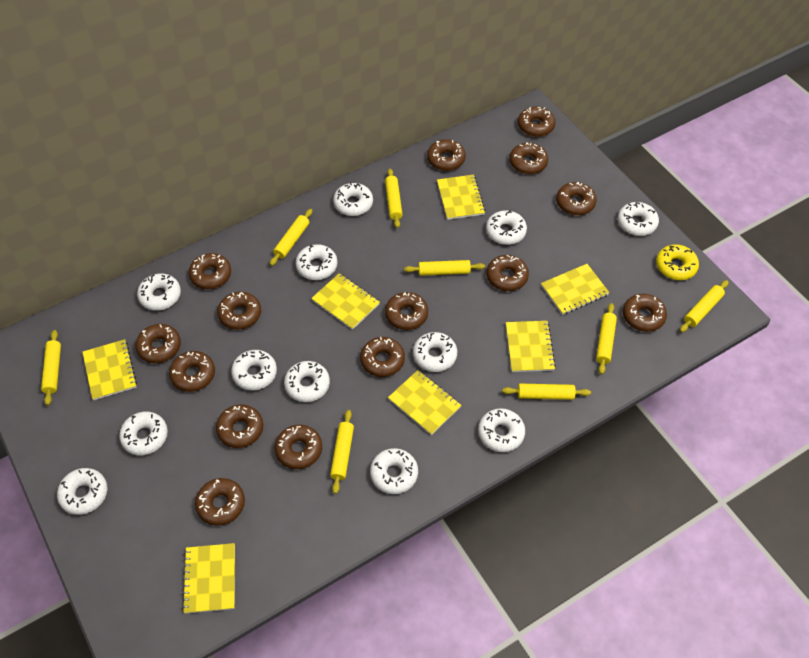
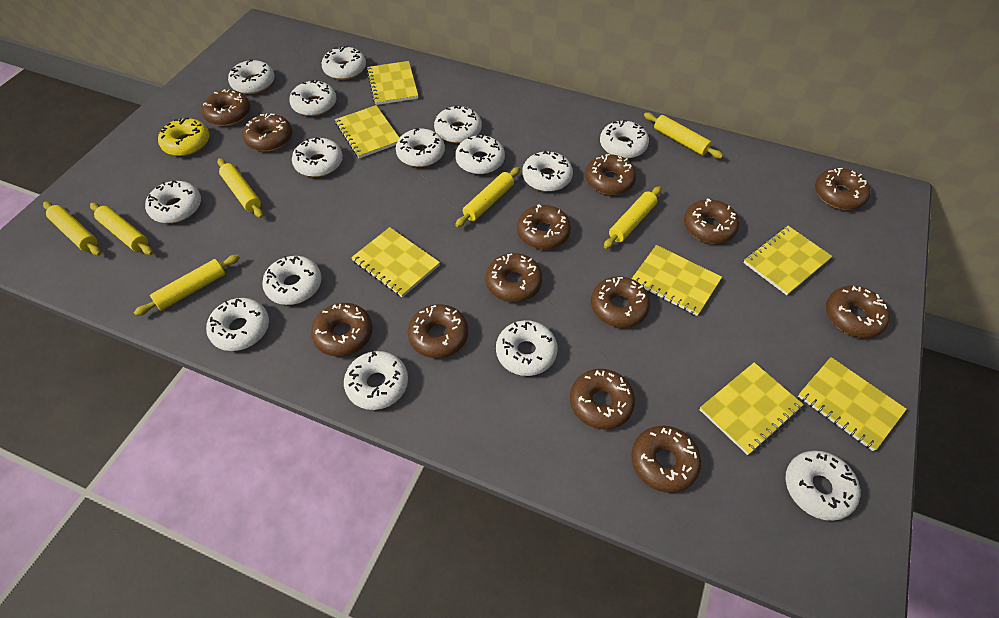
brown donut: 15 -> 13
white donut: 12 -> 15
yellow rolling pin: 8 -> 7

